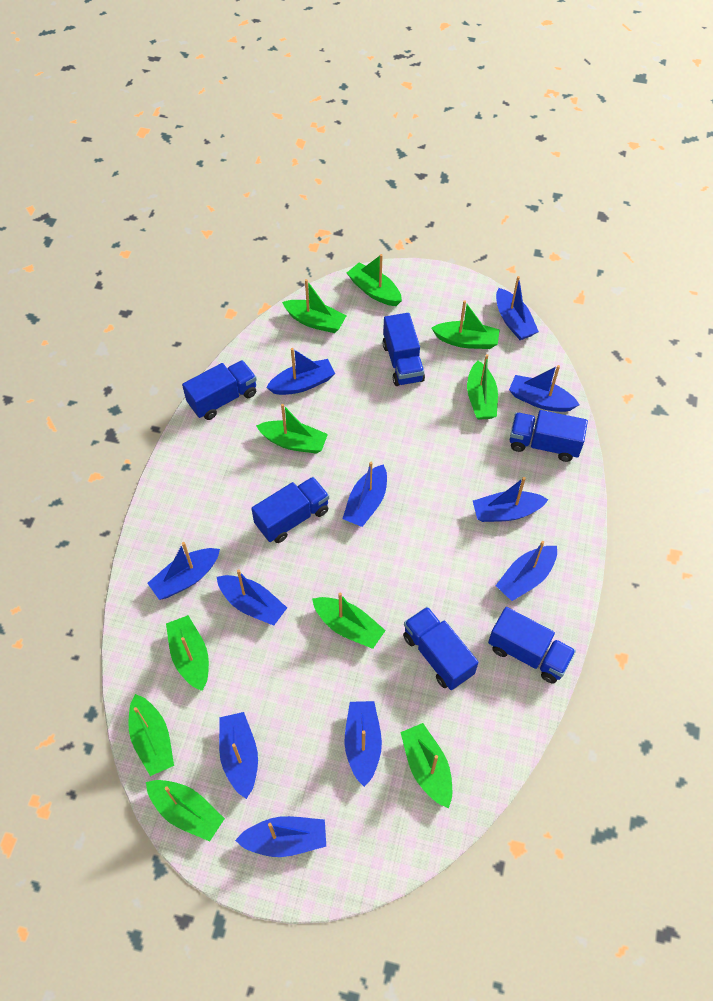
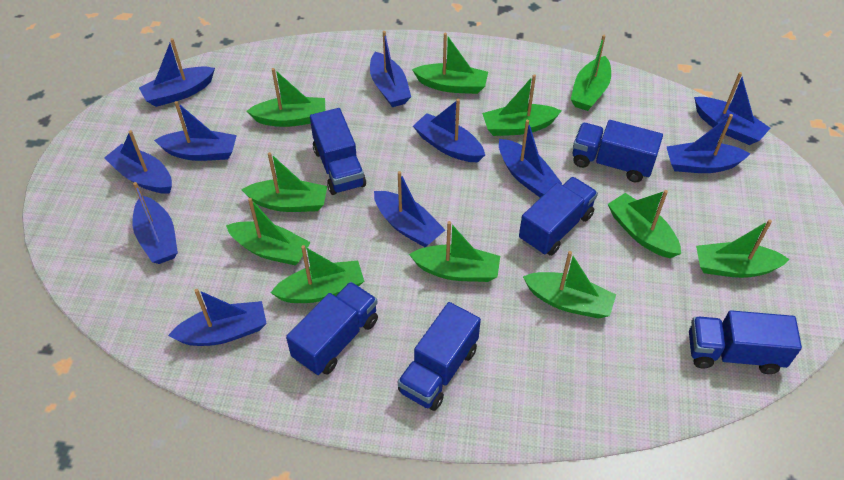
green boat: 10 -> 11

